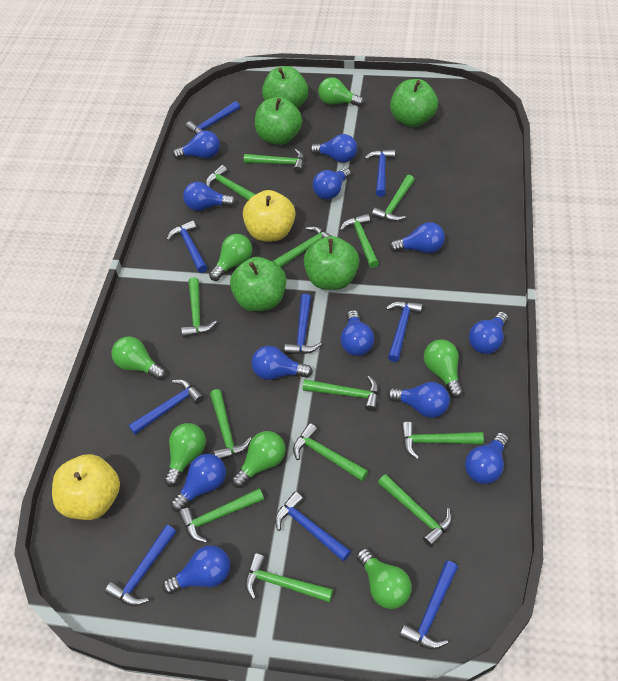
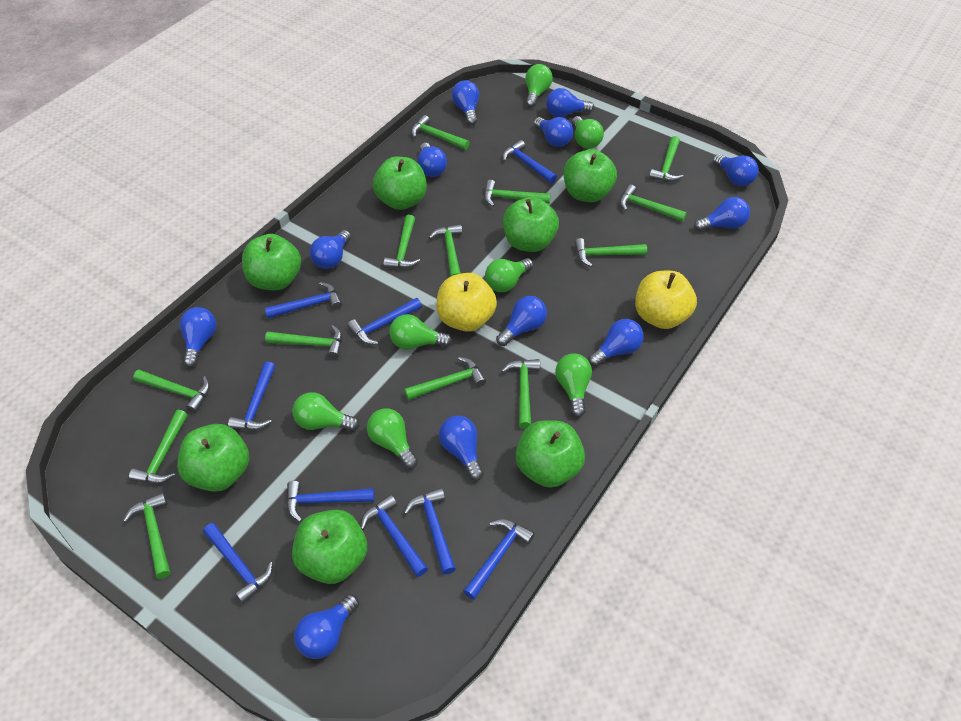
green apple: 5 -> 7

